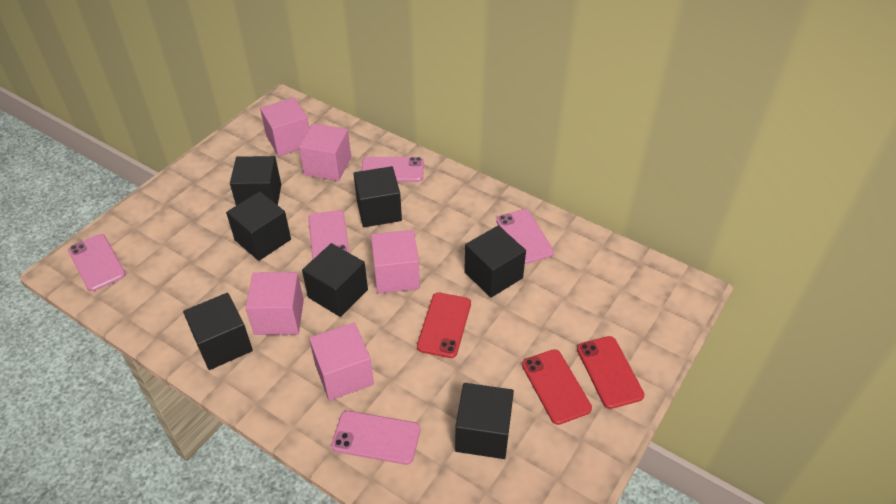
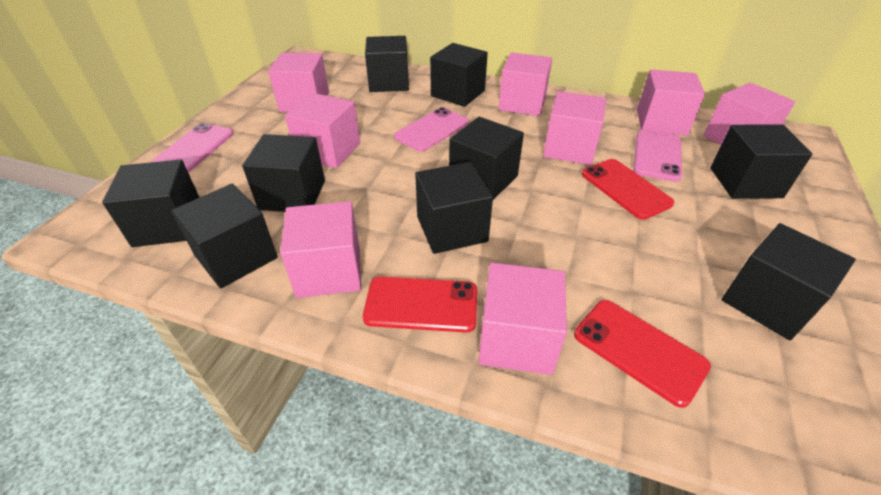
black cube: 7 -> 9
pink cube: 5 -> 8
pink phone: 5 -> 3

